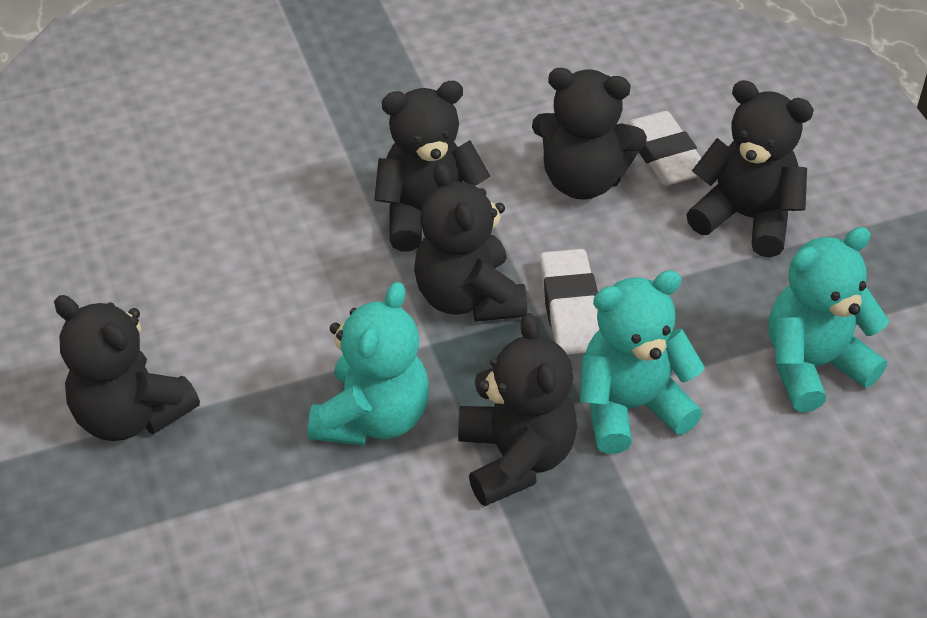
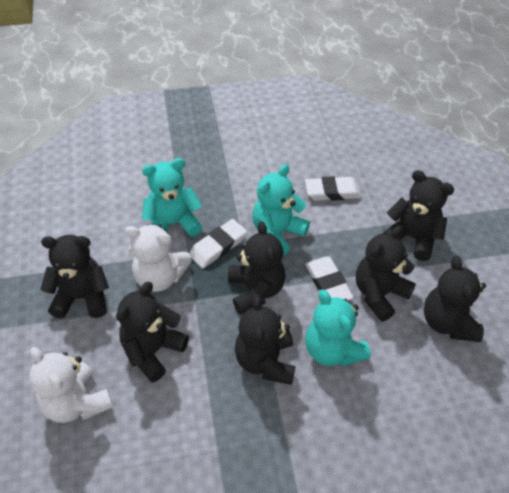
black teddy bear: 6 -> 7
white eraser: 2 -> 3
white teddy bear: 0 -> 2

